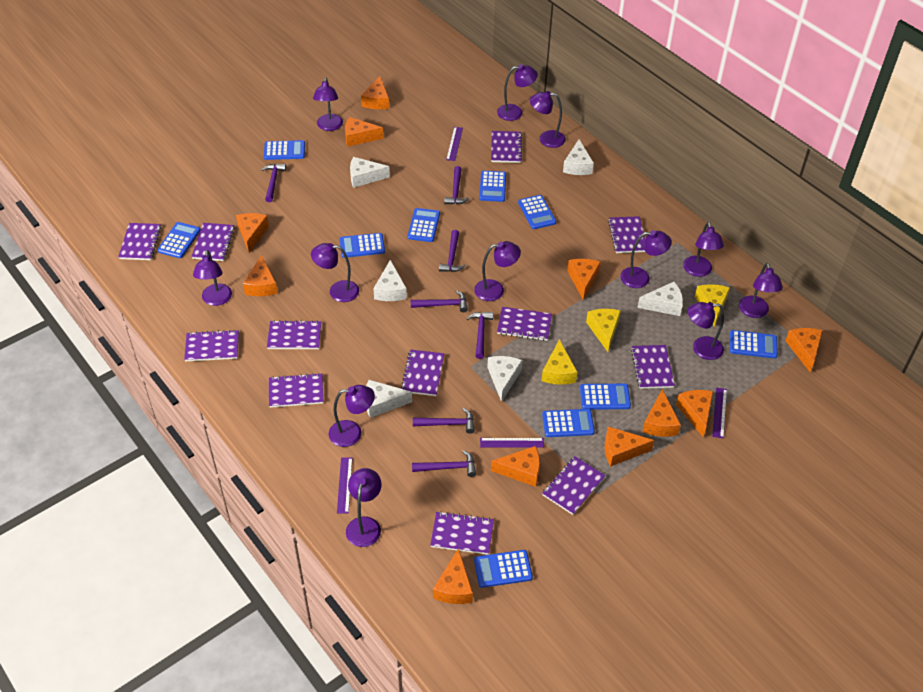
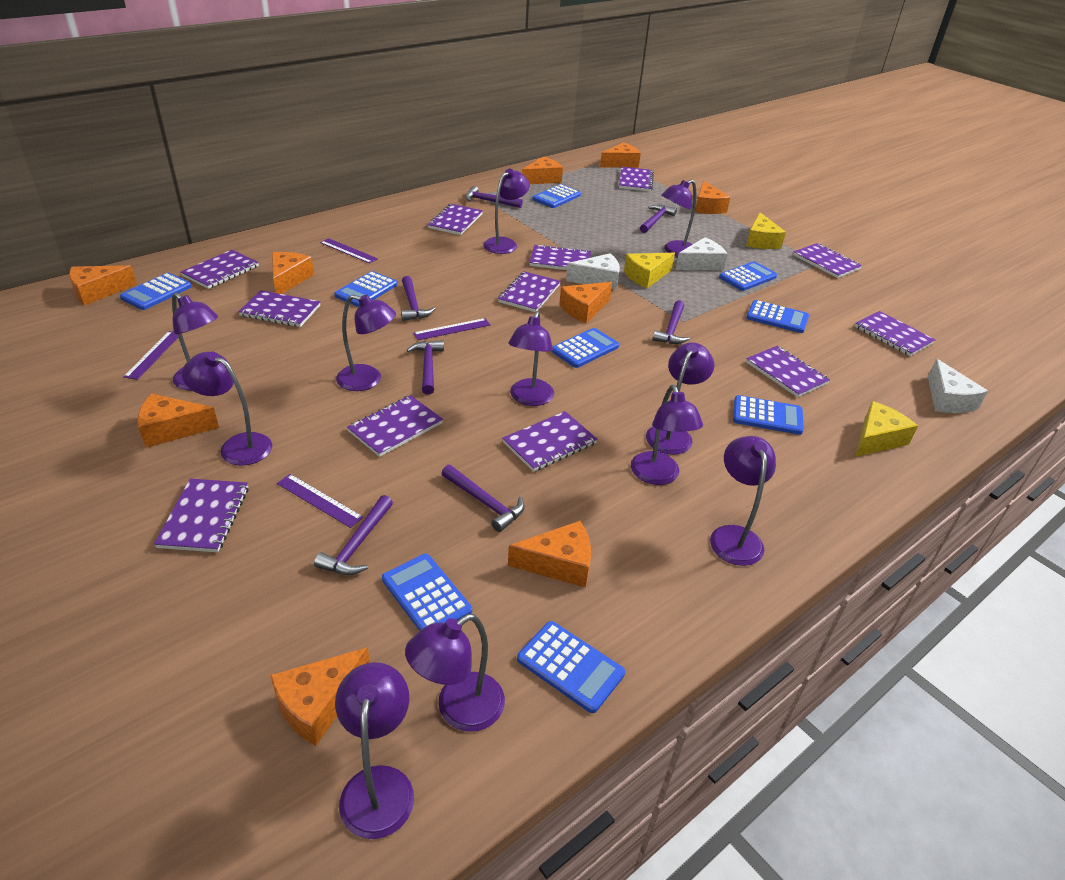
blue calculator: 10 -> 9
orange cheese: 11 -> 9
purple lamp: 12 -> 11
white cheese: 6 -> 3

